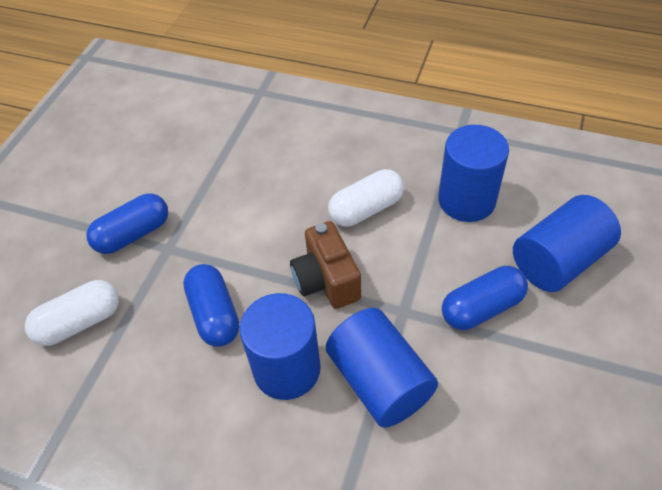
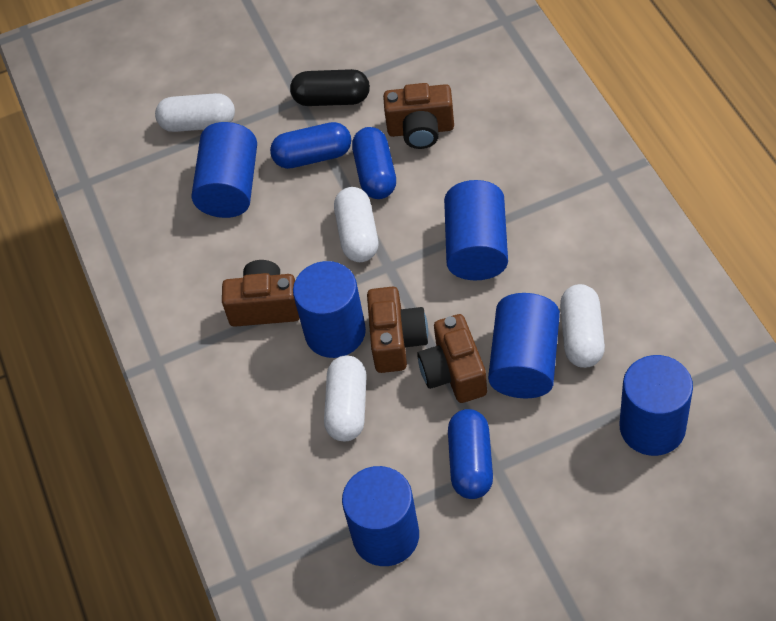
black capsule: 0 -> 1
blue cylinder: 4 -> 6
brown camera: 1 -> 4
white capsule: 2 -> 4

